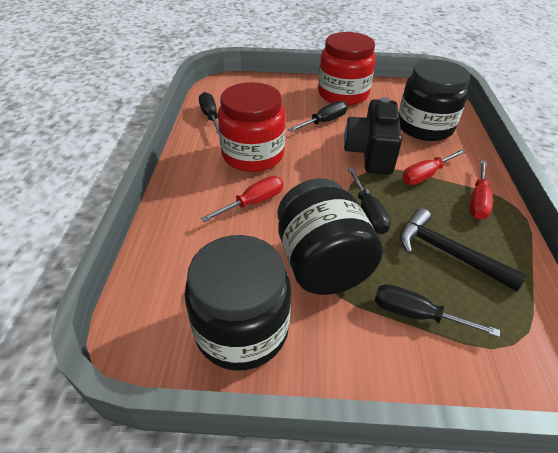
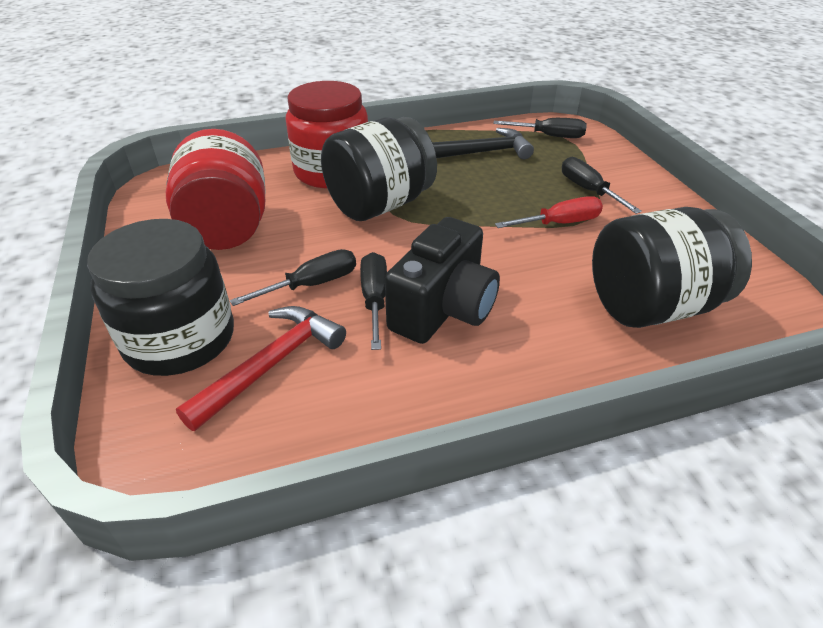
red hammer: 0 -> 1
red screwdriver: 3 -> 1

